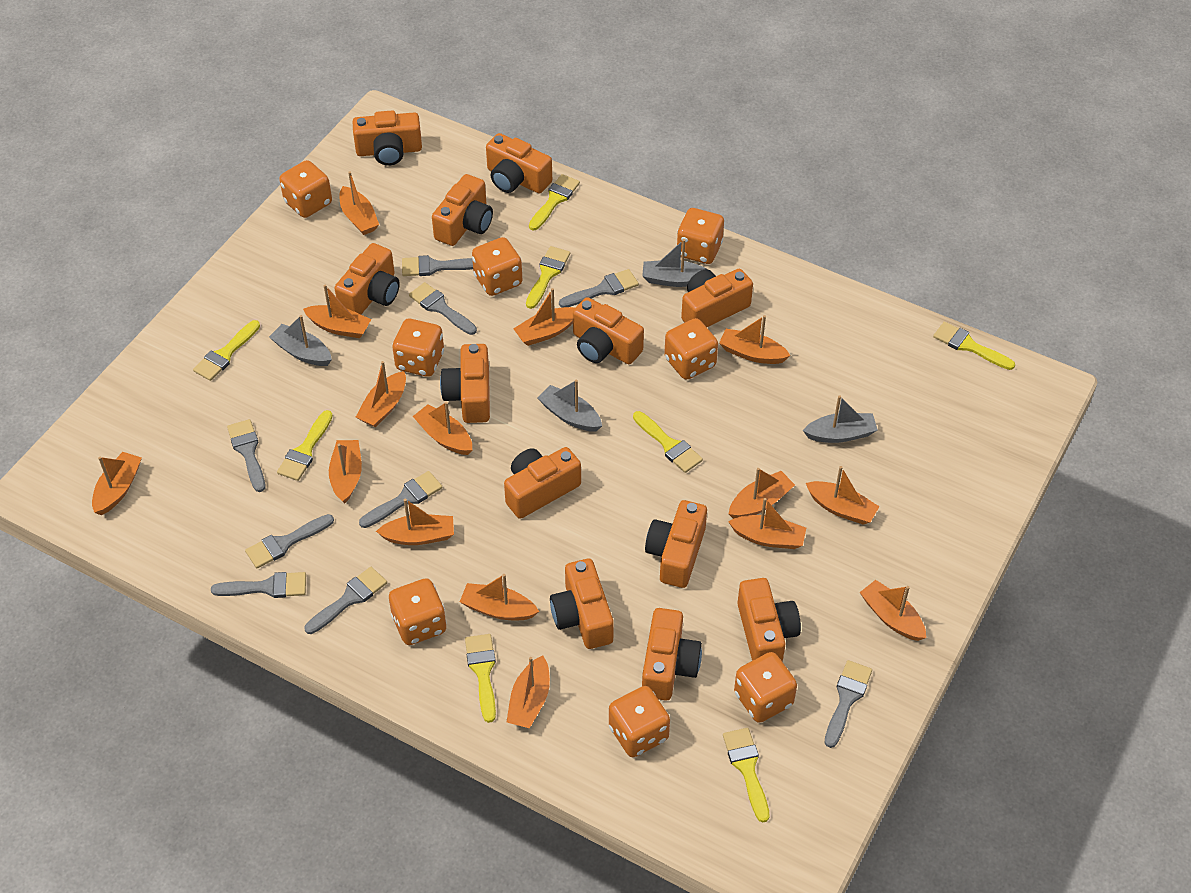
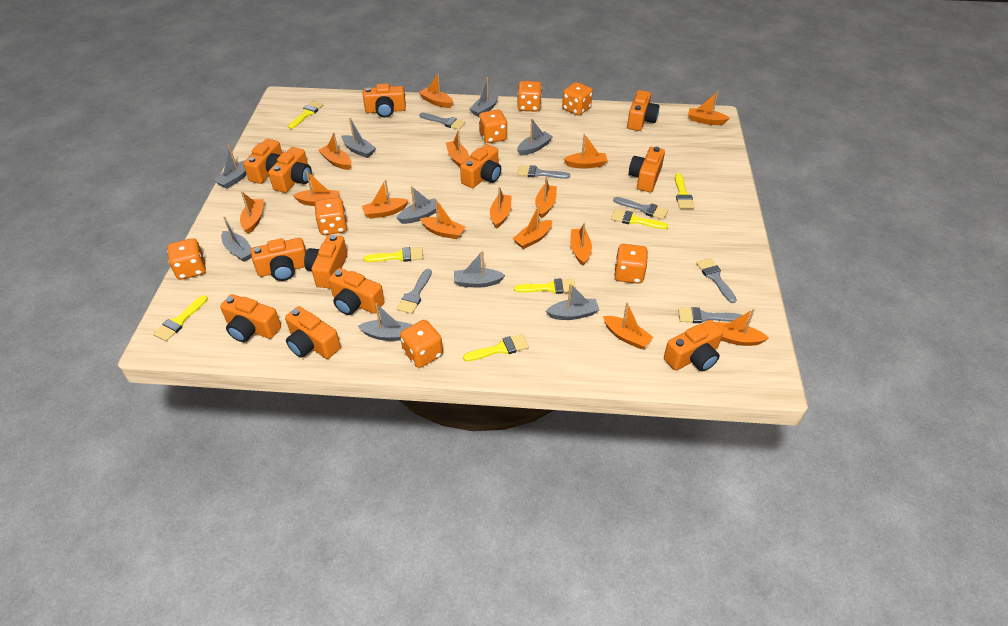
grey boat: 4 -> 9
grey brush: 9 -> 6
orange dice: 8 -> 7
yellow brush: 8 -> 7

